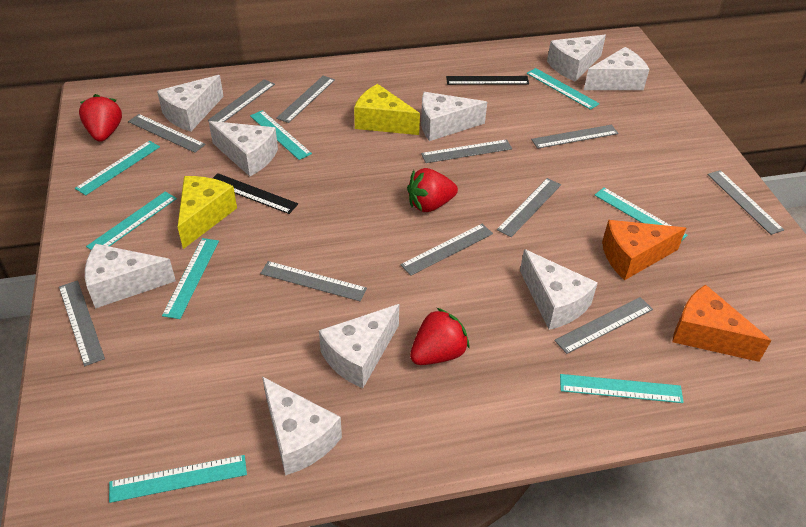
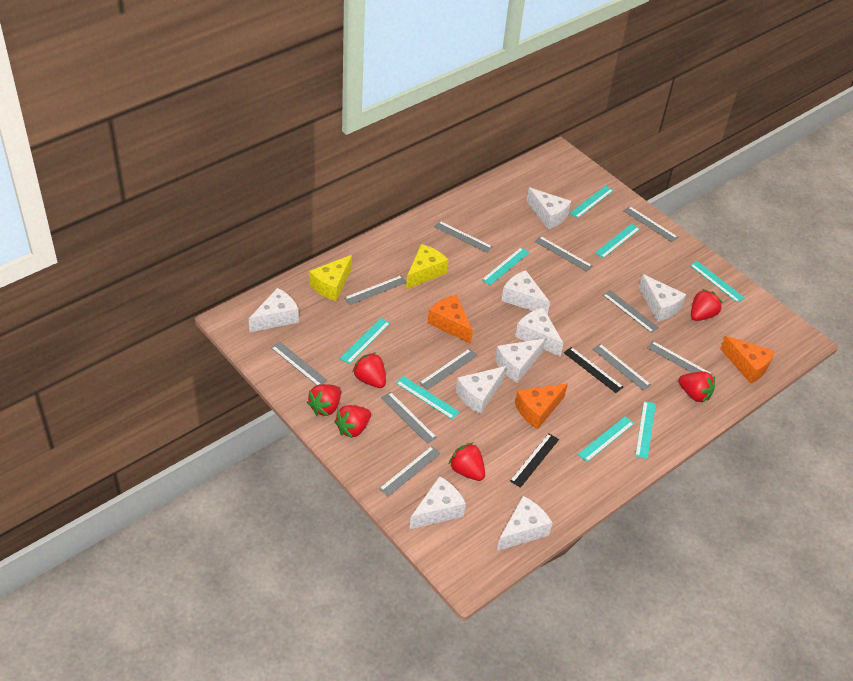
orange cheese: 2 -> 3
red strawberry: 3 -> 6

